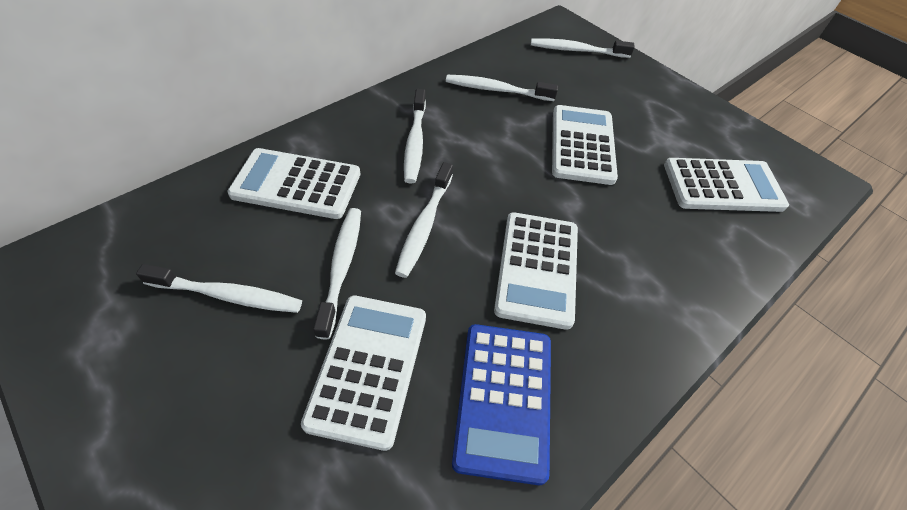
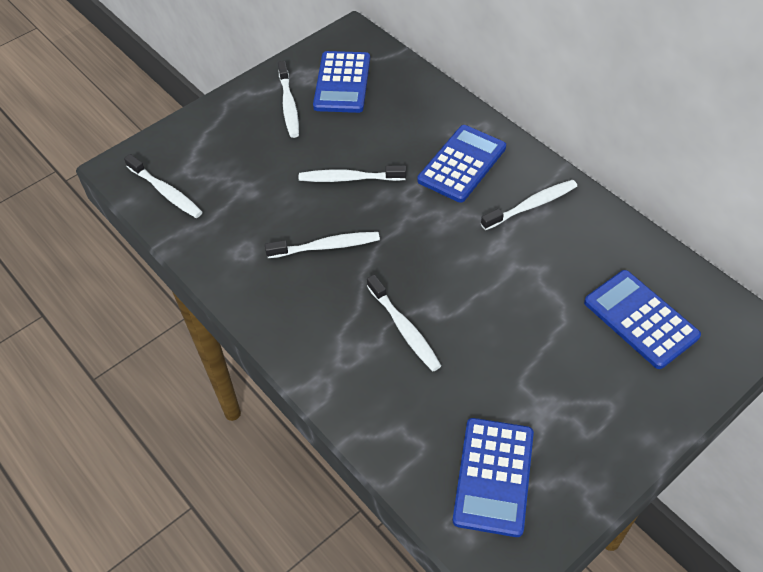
blue calculator: 1 -> 4
white calculator: 5 -> 0

